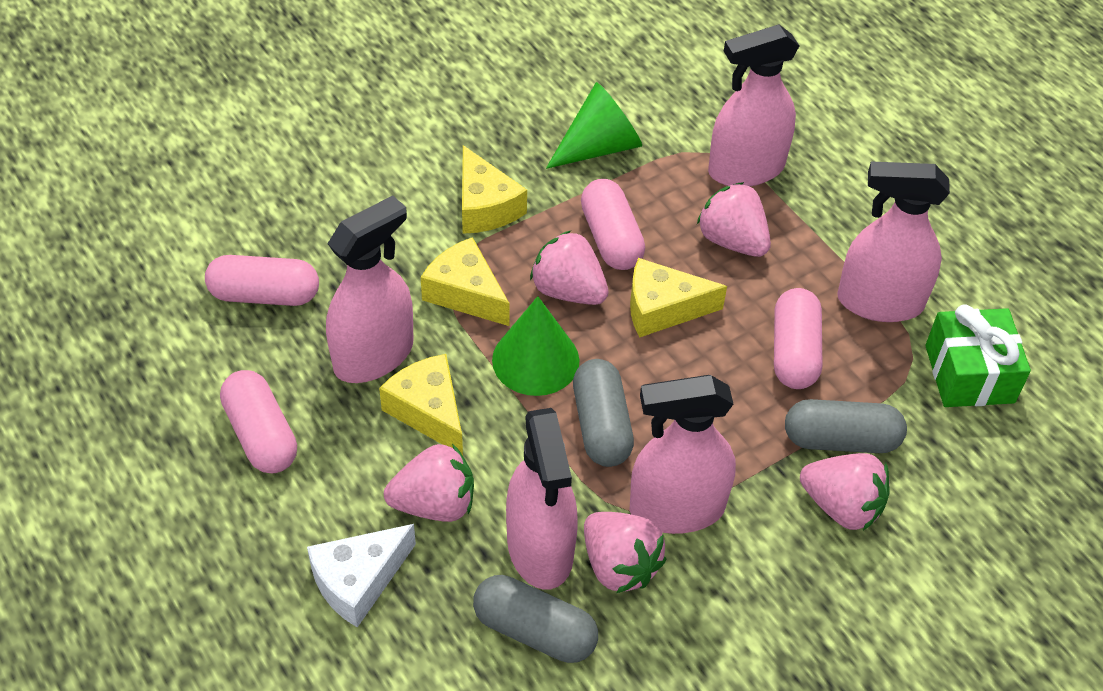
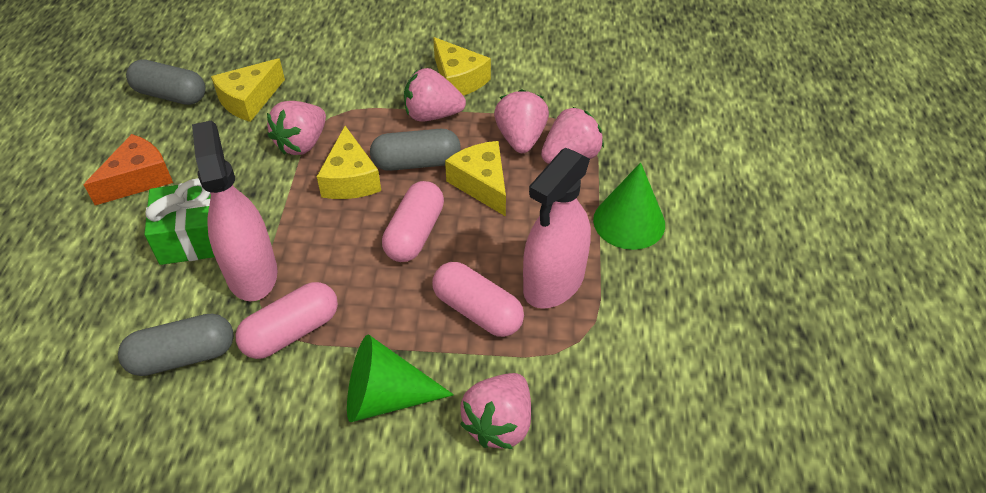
orange cheese: 0 -> 1
pink capsule: 4 -> 3
pink spray bottle: 5 -> 2
white cheese: 1 -> 0

